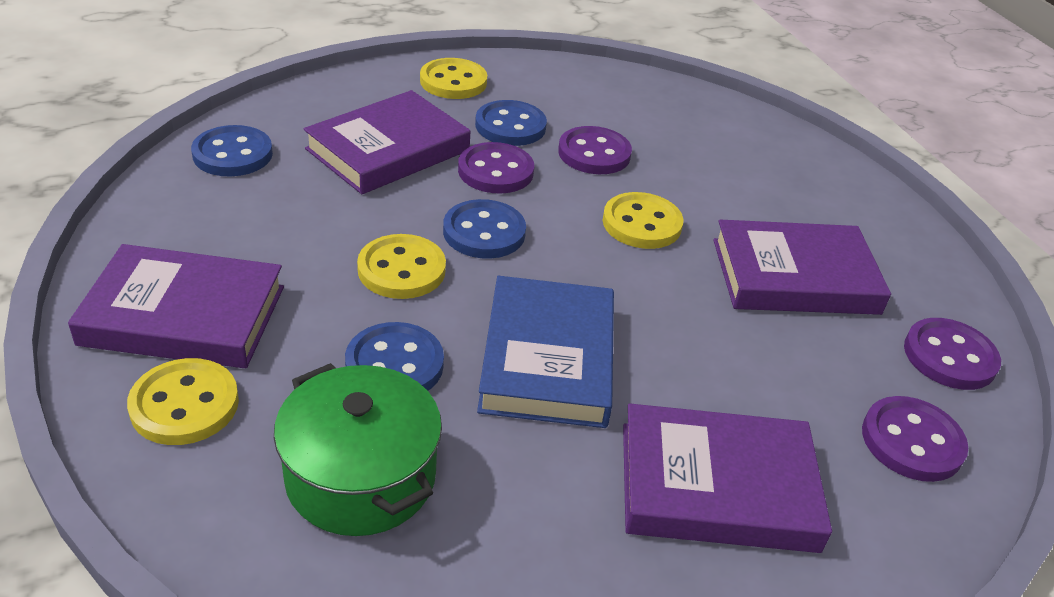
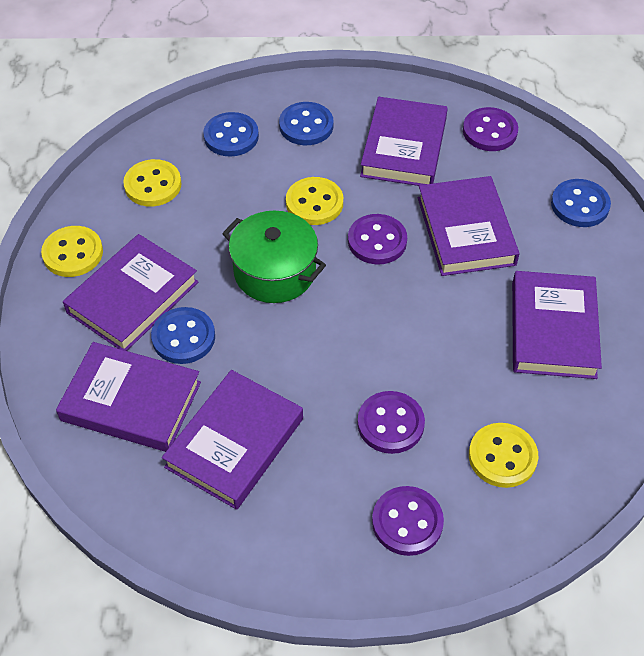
blue book: 1 -> 0
purple book: 4 -> 6

